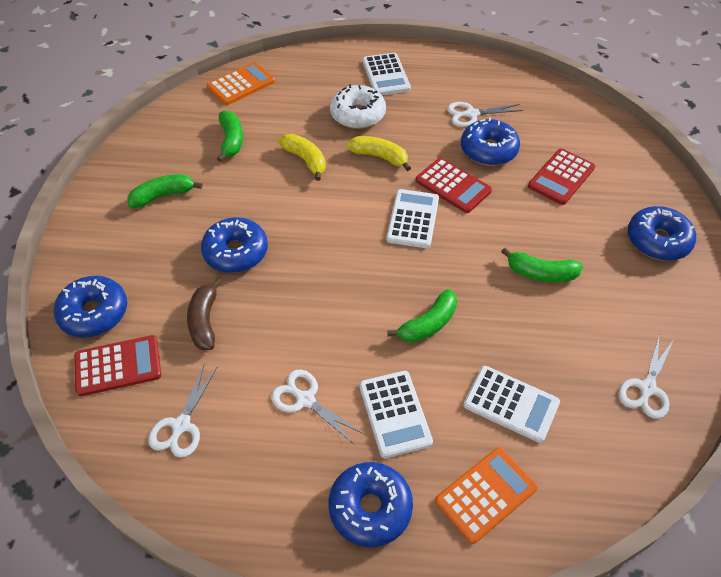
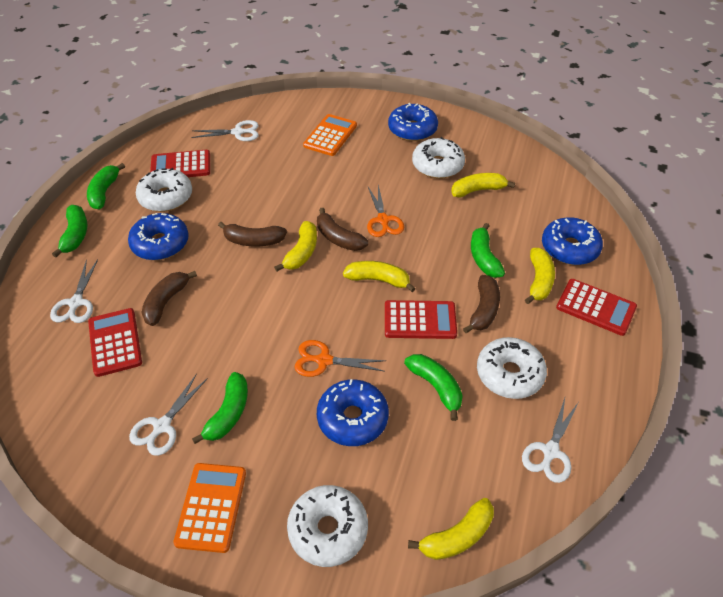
blue donut: 5 -> 4
brown banana: 1 -> 4
green banana: 4 -> 5
orange scissors: 0 -> 2
red calculator: 3 -> 4
white calculator: 4 -> 0
white donut: 1 -> 4
yellow banana: 2 -> 5

